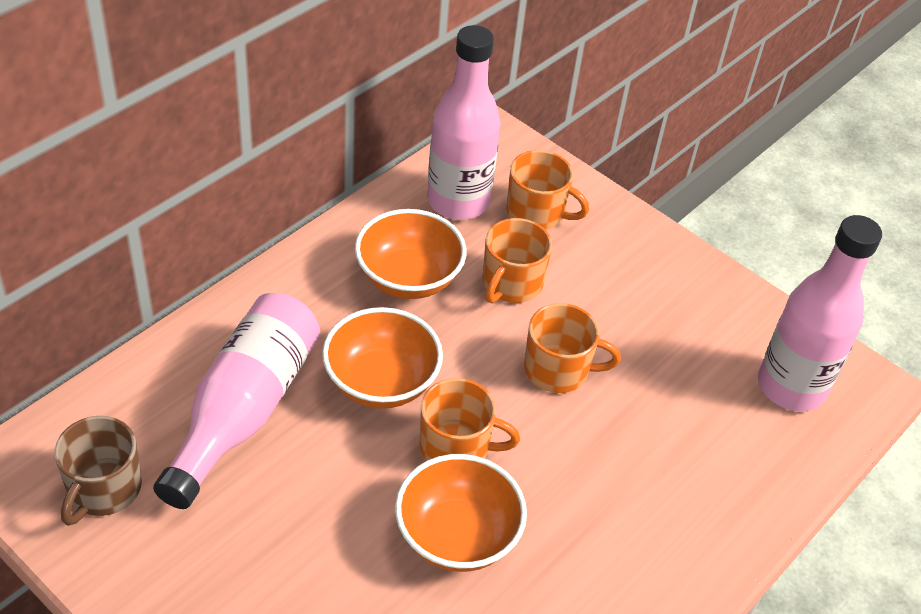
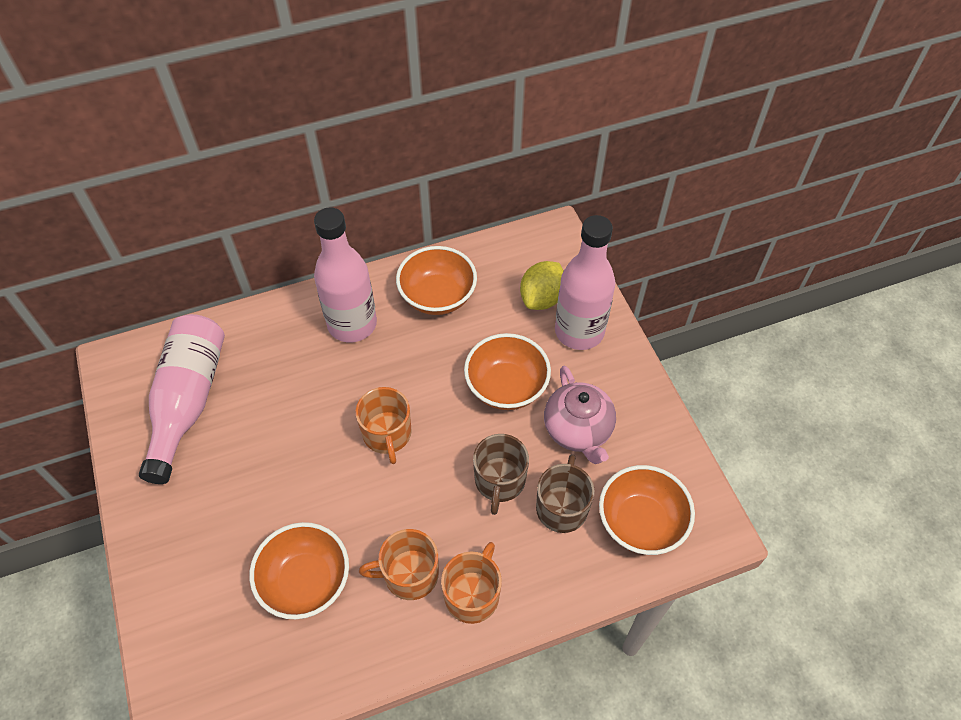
brown mug: 1 -> 2
orange bowl: 3 -> 4
orange mug: 4 -> 3
pink teapot: 0 -> 1
yellow lemon: 0 -> 1

